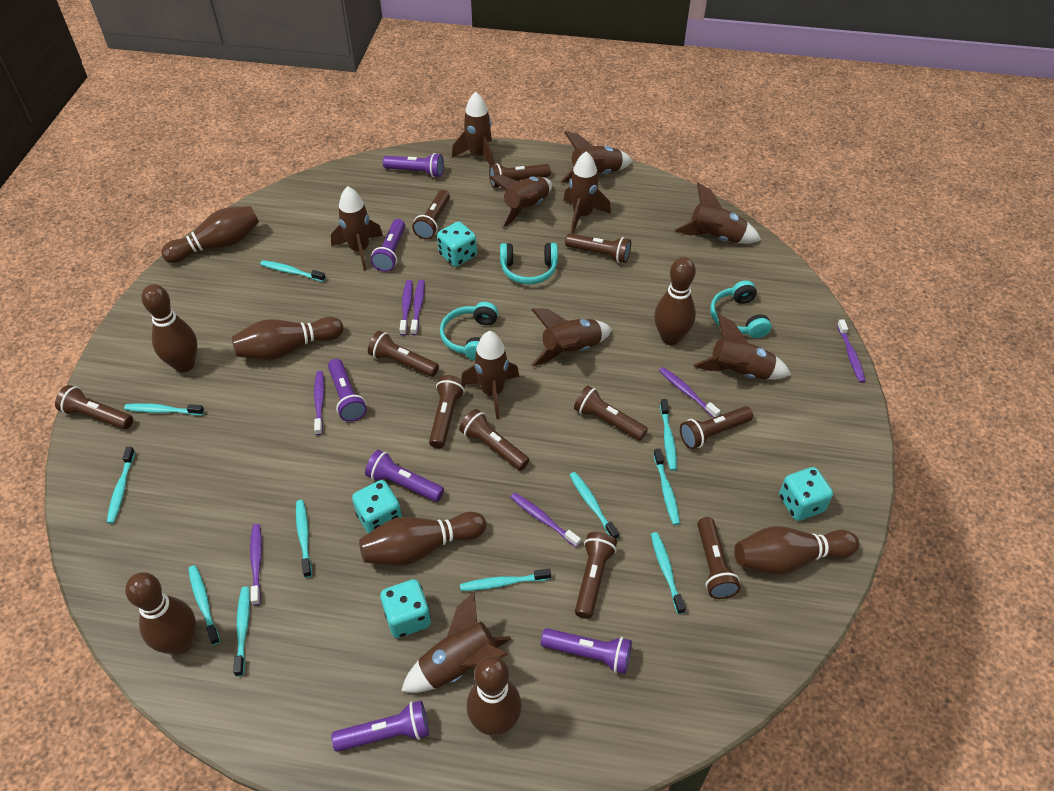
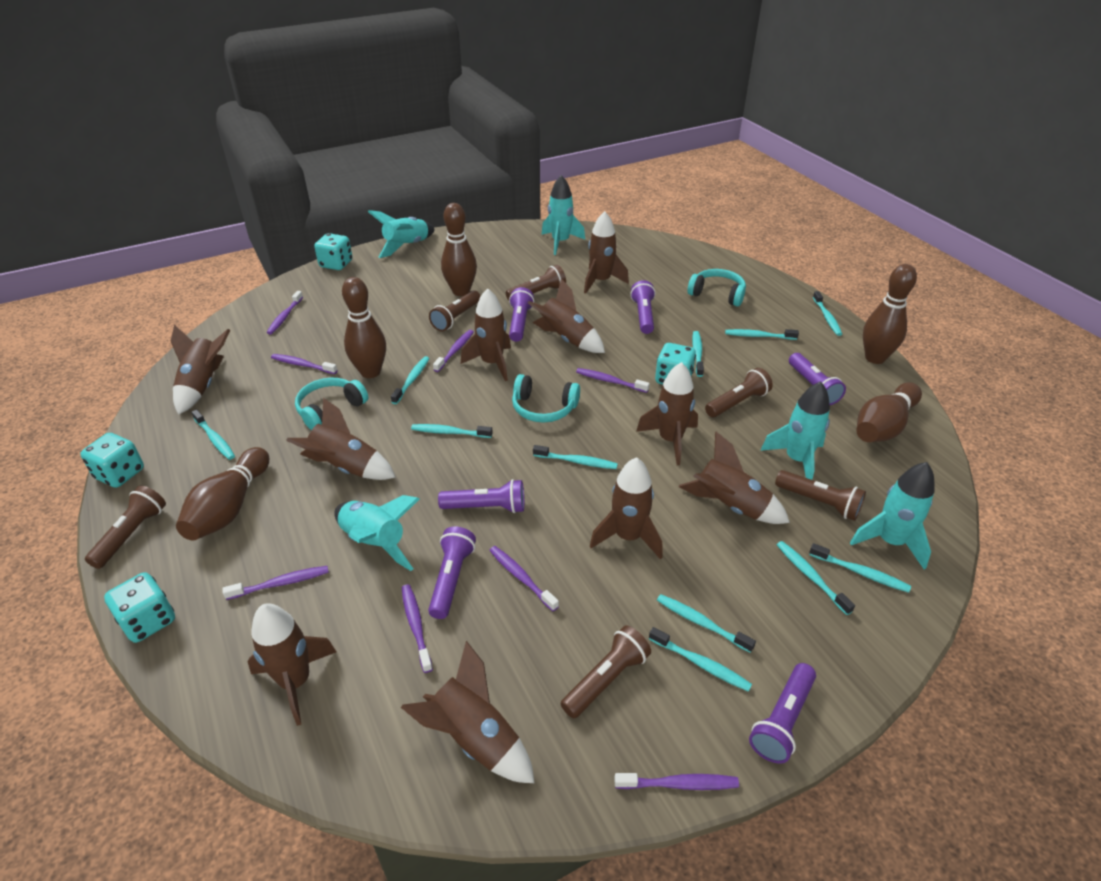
brown bowling pin: 8 -> 5
brown flashlight: 11 -> 6
purple toothbrush: 7 -> 8
turquoise rocket: 0 -> 5

